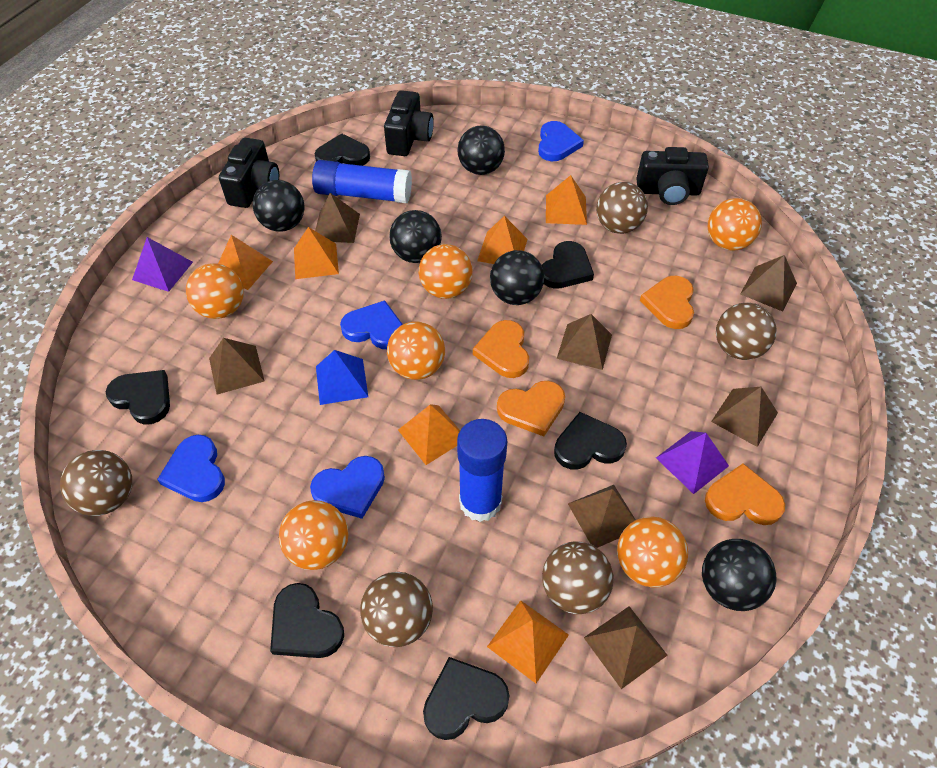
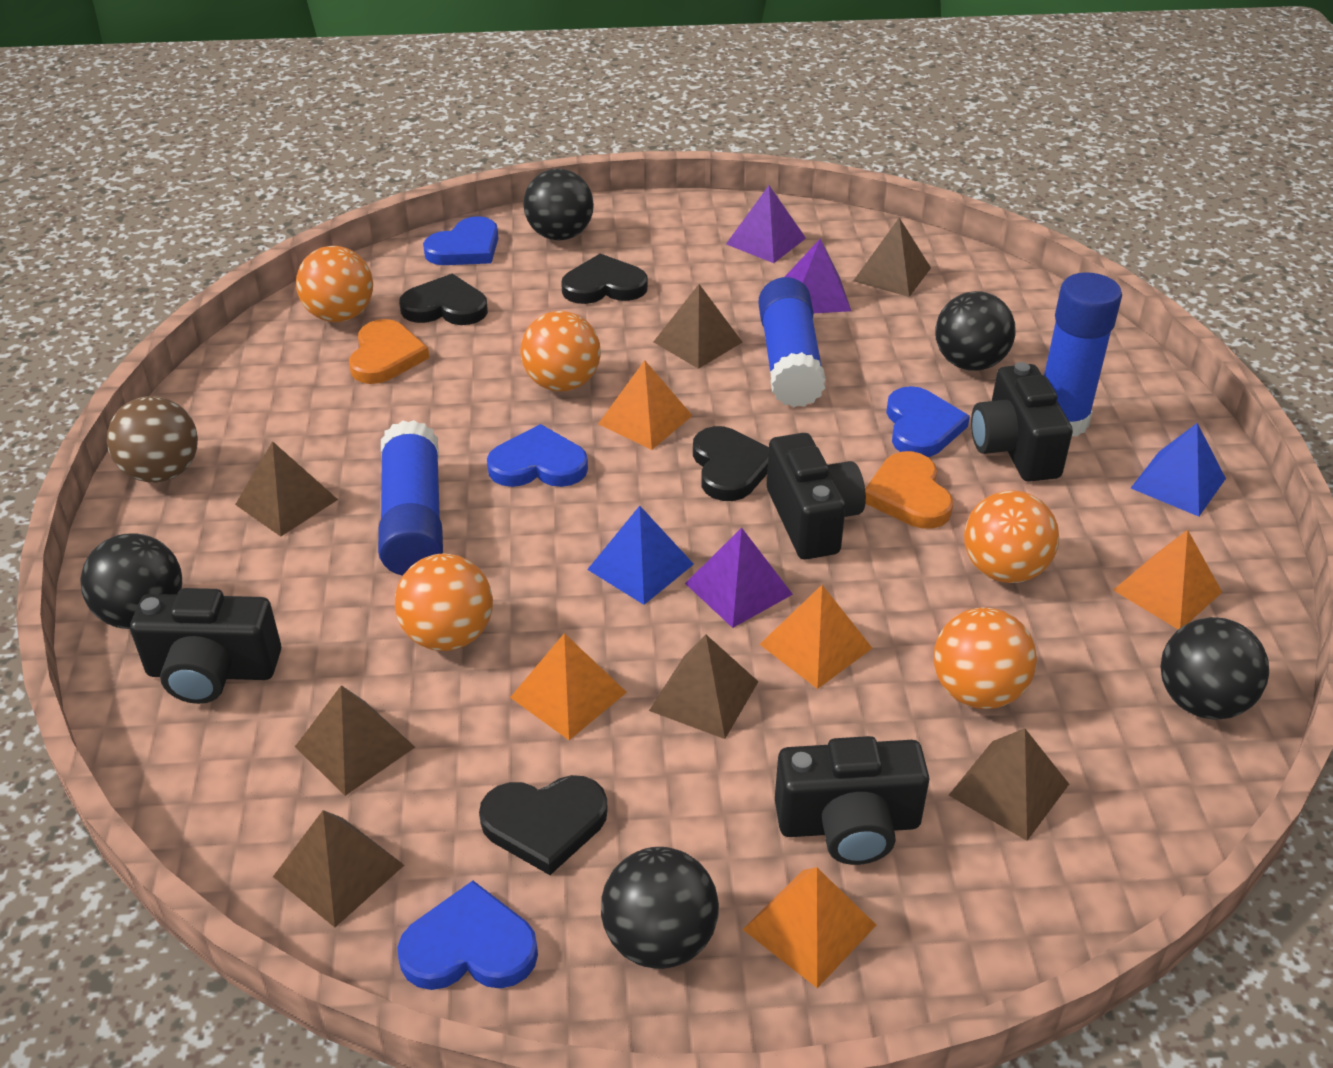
black camera: 3 -> 4
black heart: 6 -> 4
blue glue stick: 2 -> 3
blue pyramid: 1 -> 2
brown ball: 5 -> 1
orange ball: 6 -> 5
orange heart: 4 -> 2
orange pyramid: 6 -> 5
purple pyramid: 2 -> 3

